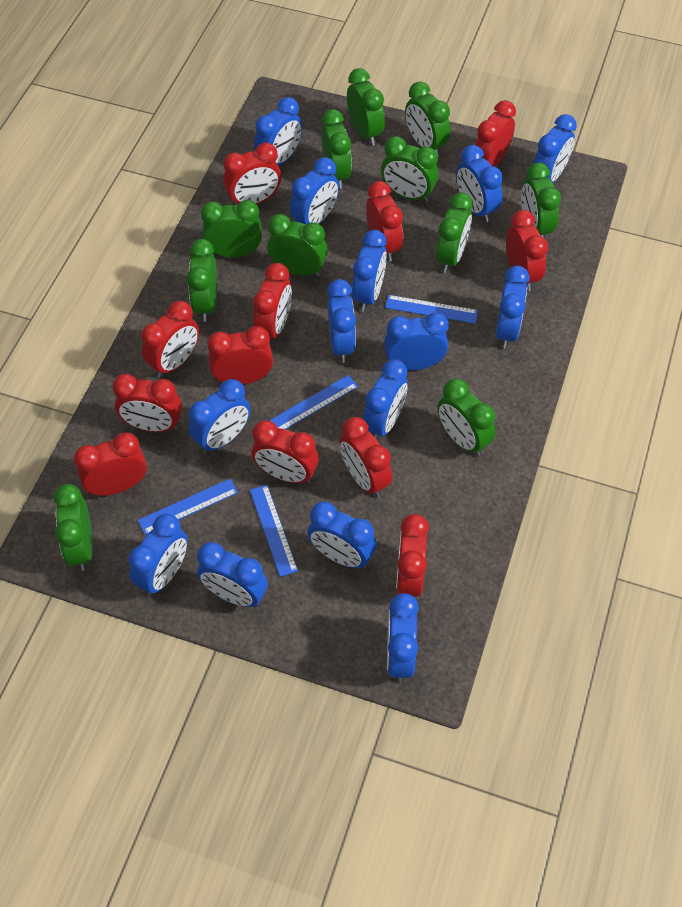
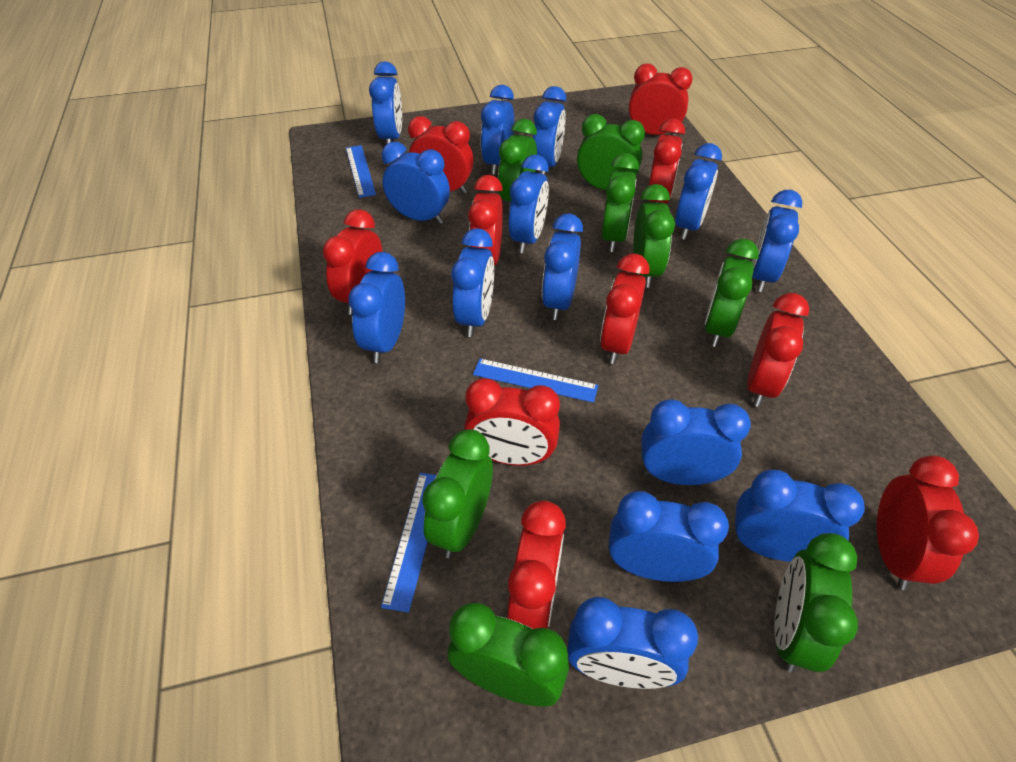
blue ruler: 4 -> 3
green clock: 11 -> 8
red clock: 12 -> 10

